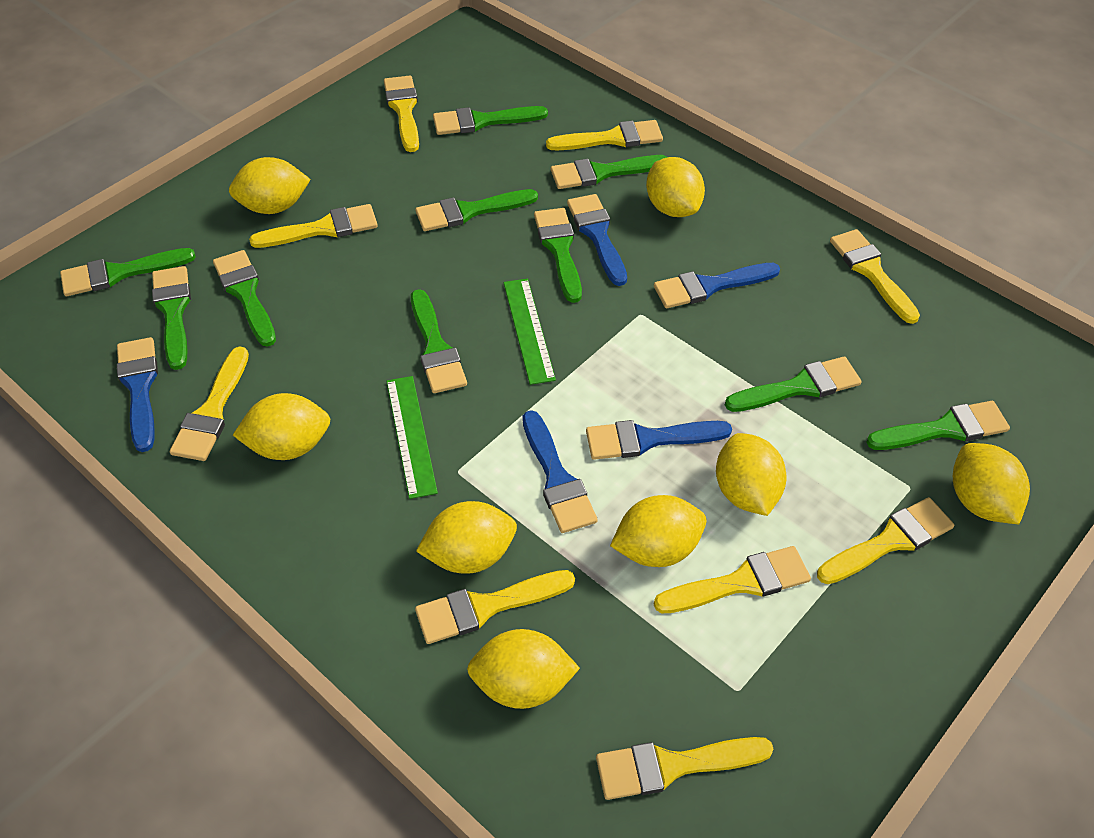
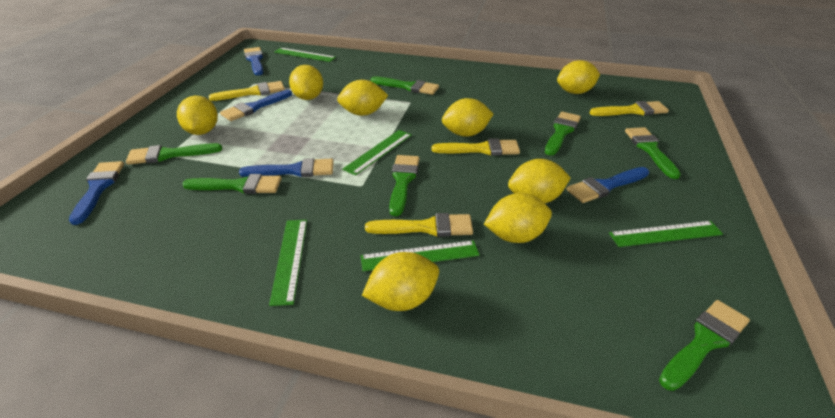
green brush: 10 -> 7
green ruler: 2 -> 5
yellow brush: 9 -> 4

